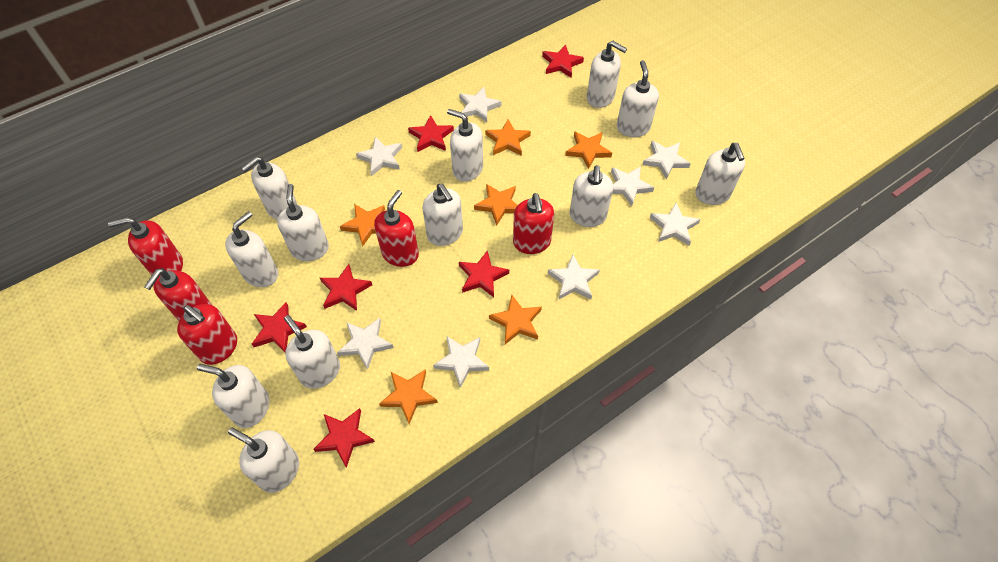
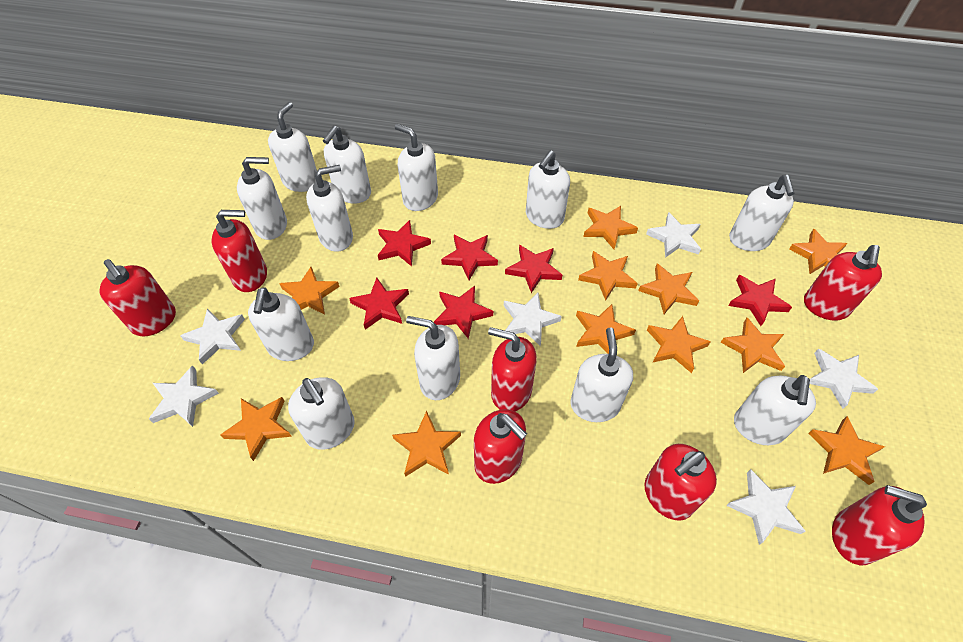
orange star: 6 -> 11
red soap dispenser: 5 -> 7
white star: 8 -> 6

